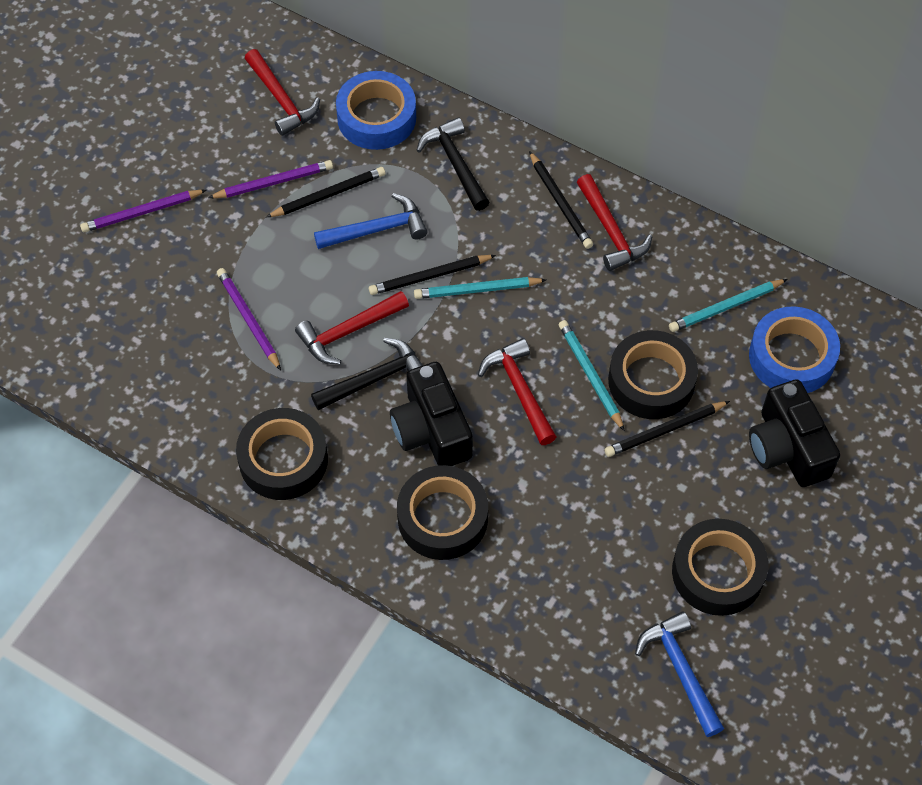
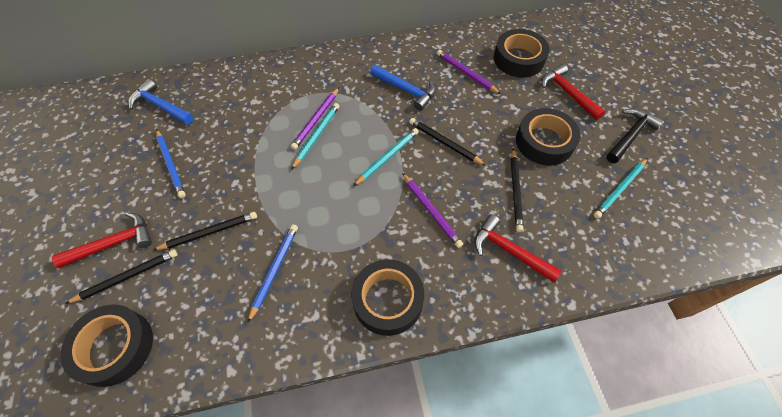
black camera: 2 -> 0
black hammer: 2 -> 1
blue pencil: 0 -> 2
blue tape: 2 -> 0
red hammer: 4 -> 3

